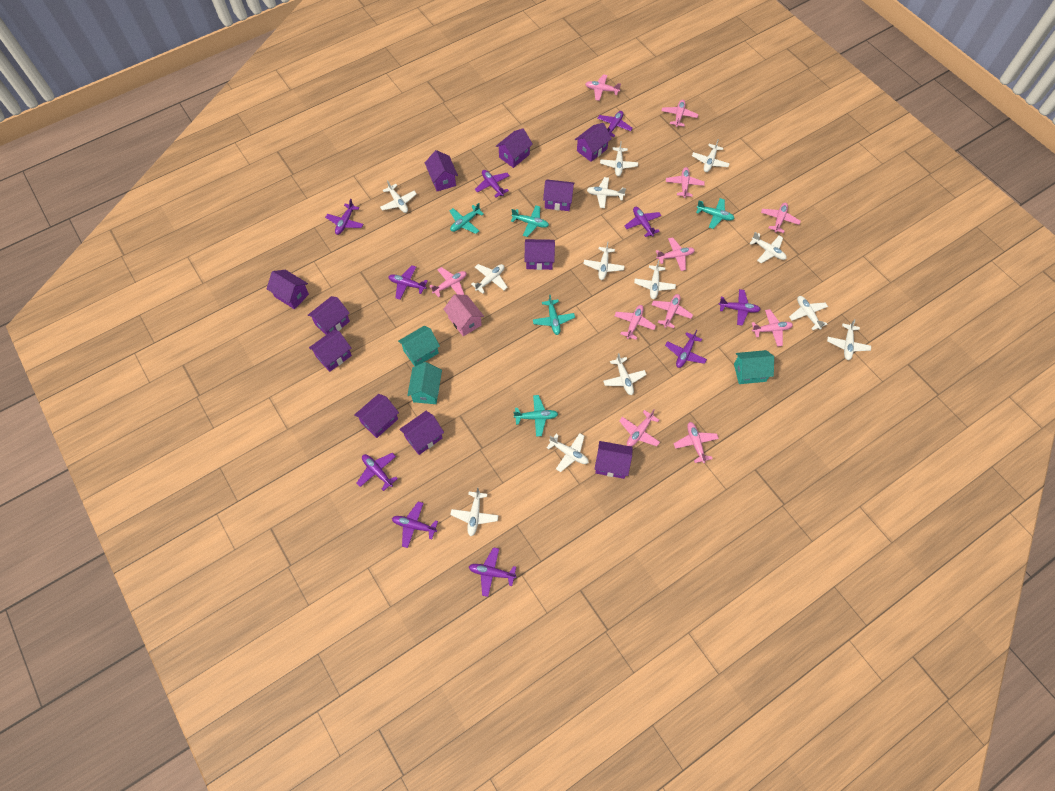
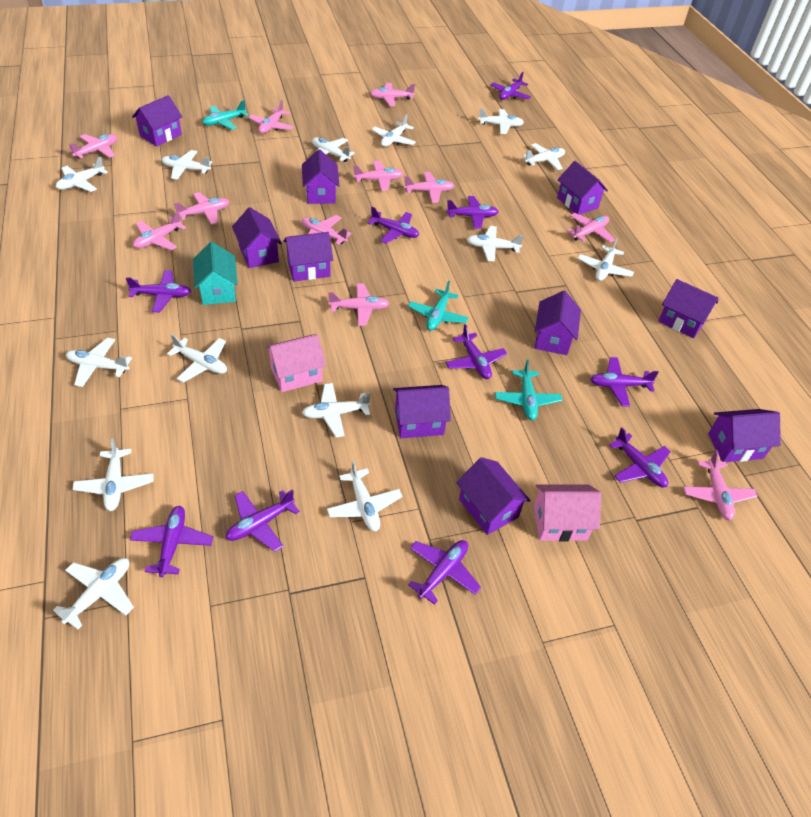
pink house: 1 -> 2
purple house: 11 -> 10
turquoise house: 3 -> 1
turquoise plane: 5 -> 3
white plane: 13 -> 14

